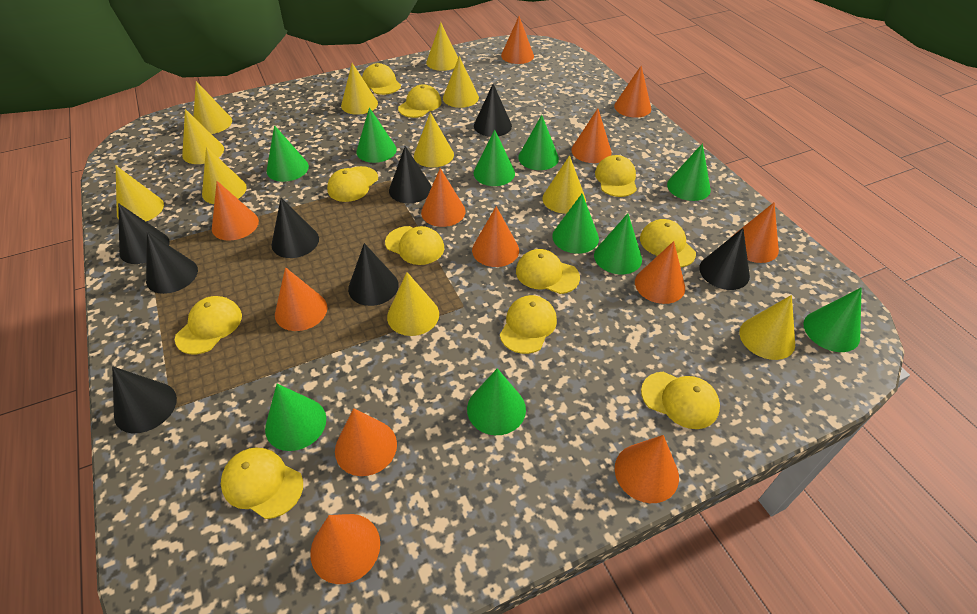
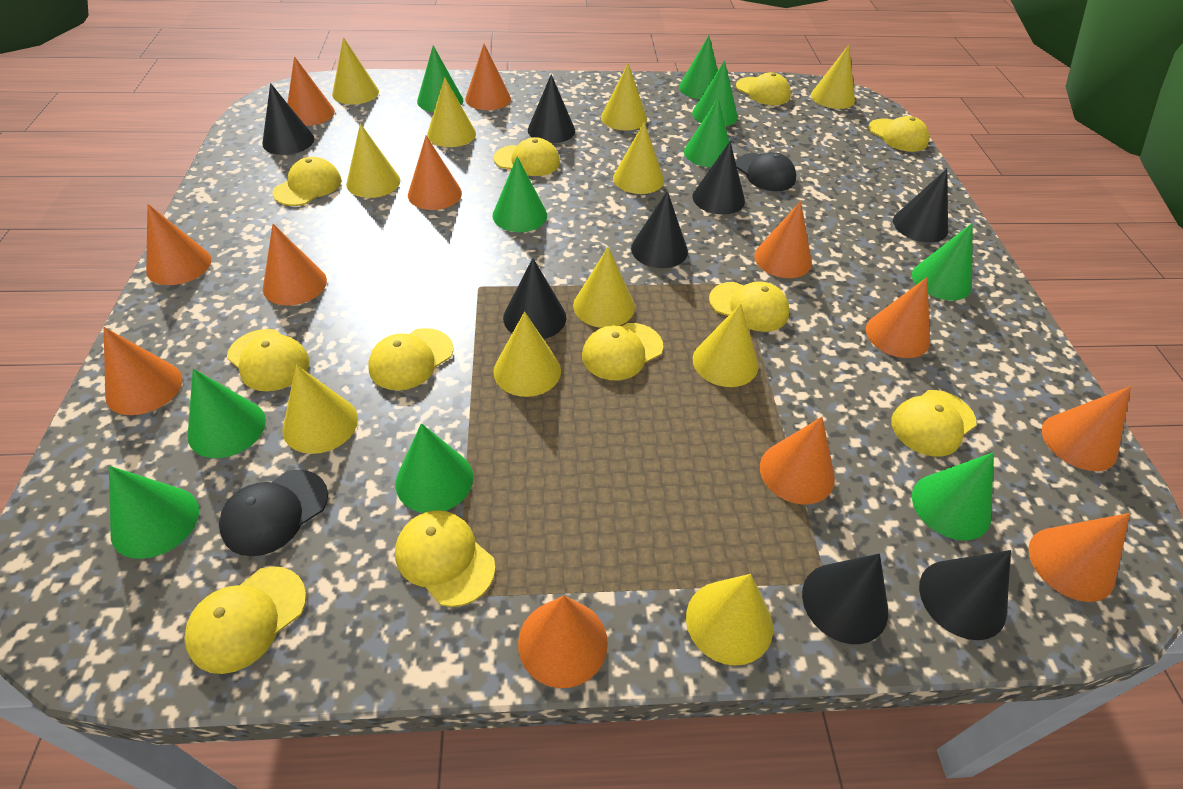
black cap: 0 -> 2

